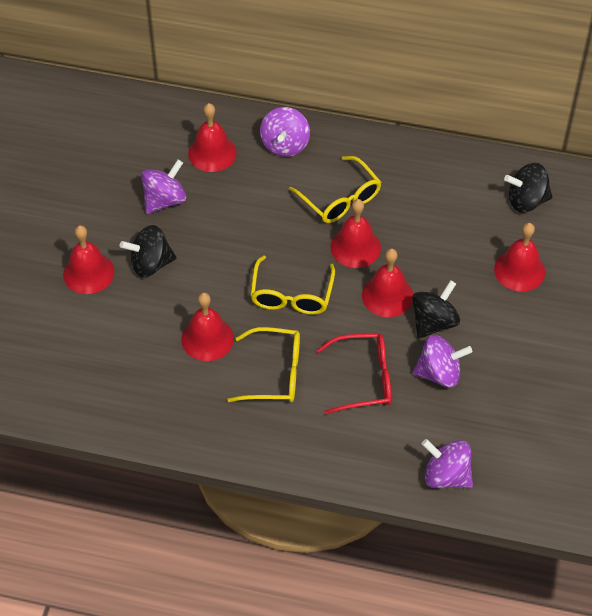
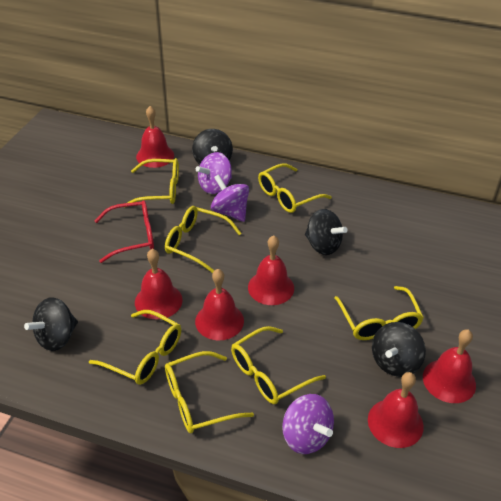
black spinning top: 3 -> 4
purple spinning top: 4 -> 3
yellow glasses: 3 -> 7

